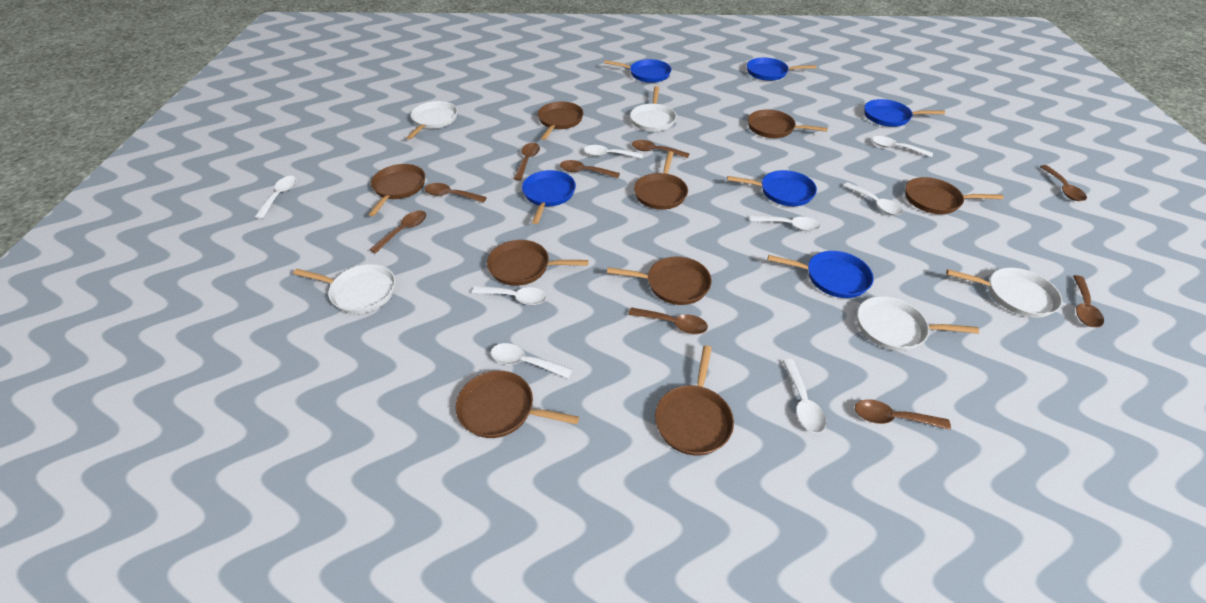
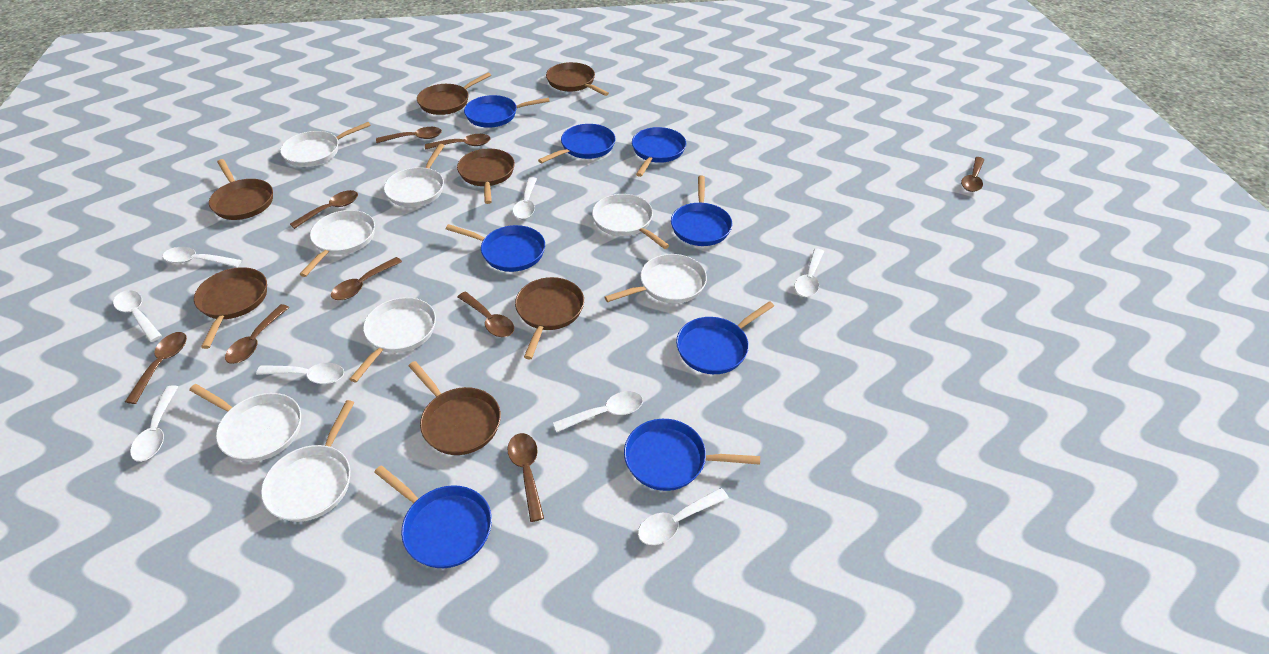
blue pan: 6 -> 8
brown pan: 9 -> 7
white pan: 5 -> 8

